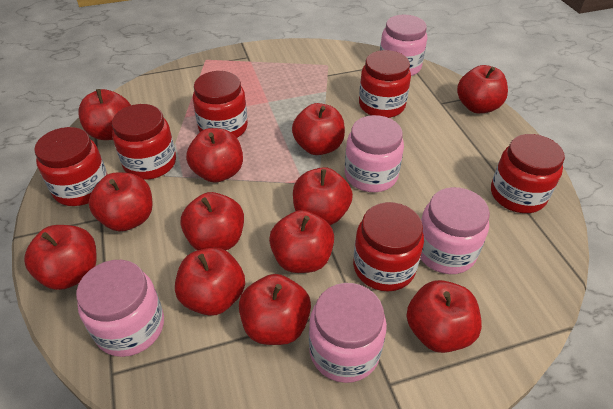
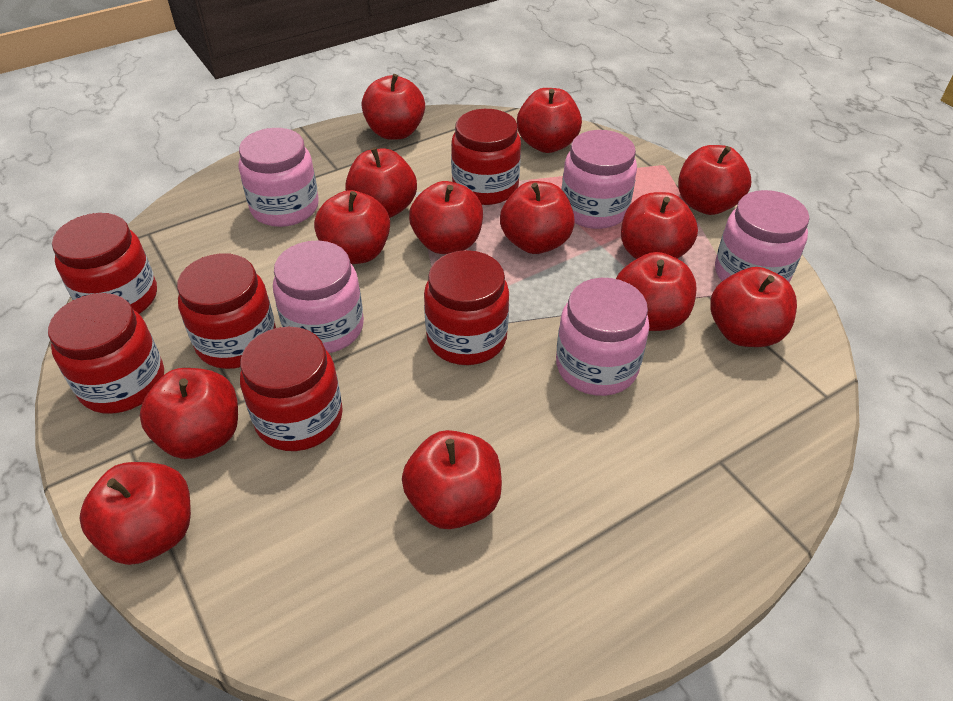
red apple: 12 -> 13

